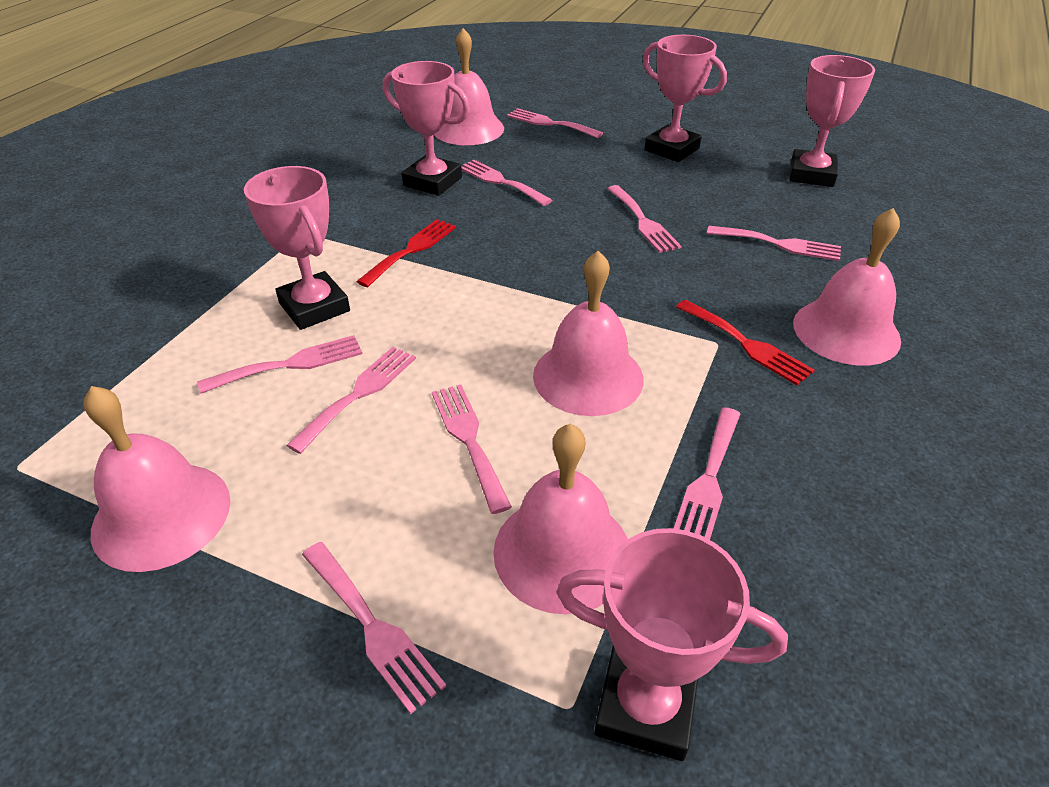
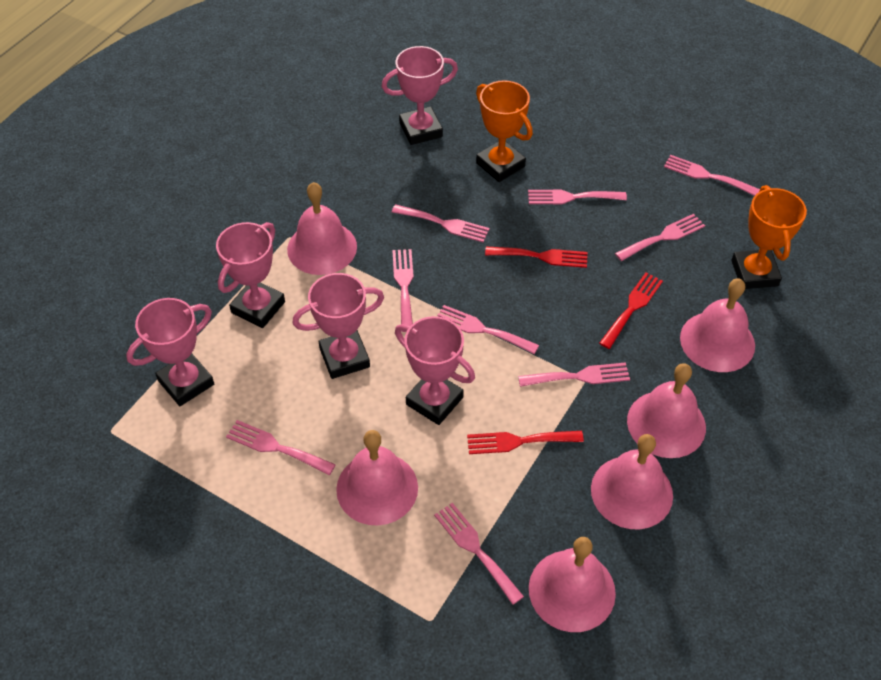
orange trophy: 0 -> 2
pink bell: 5 -> 6
red fork: 2 -> 3

